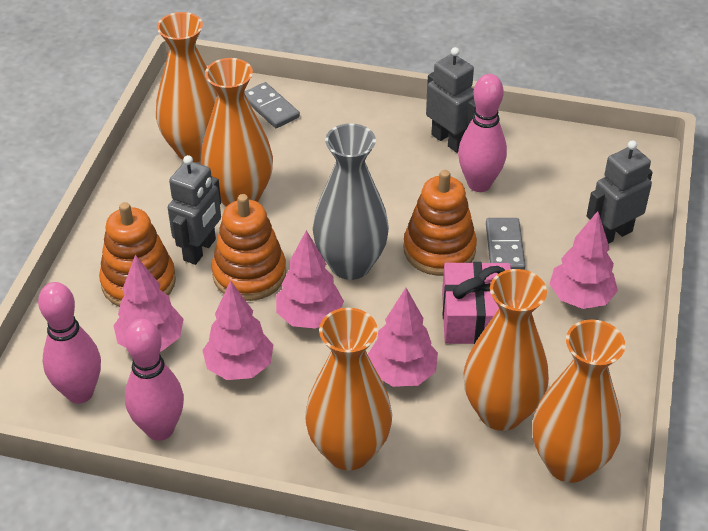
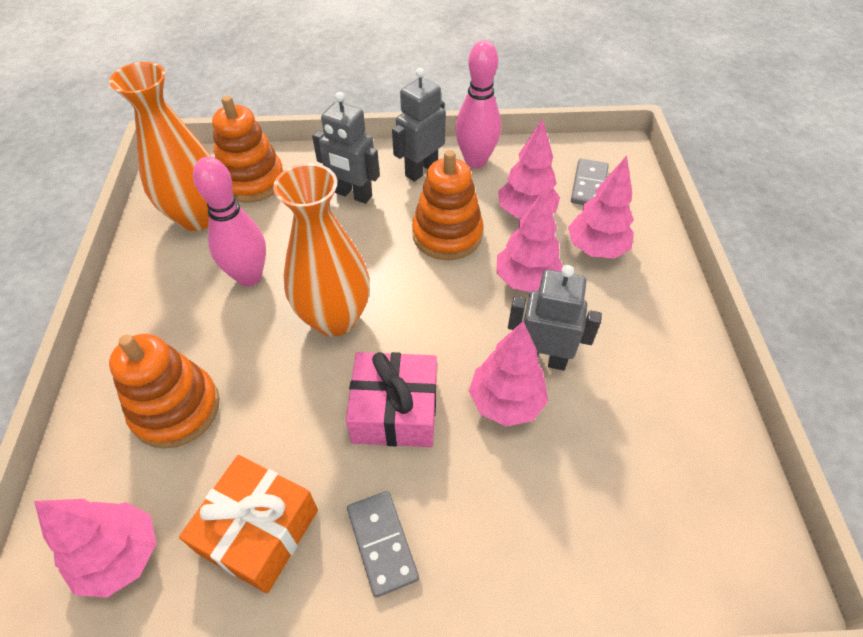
grey vase: 1 -> 0
orange gift: 0 -> 1
orange vase: 5 -> 2
pink bowling pin: 3 -> 2

